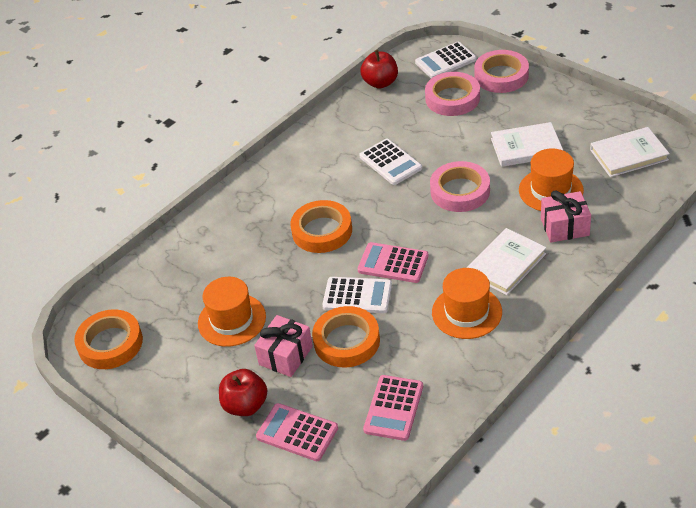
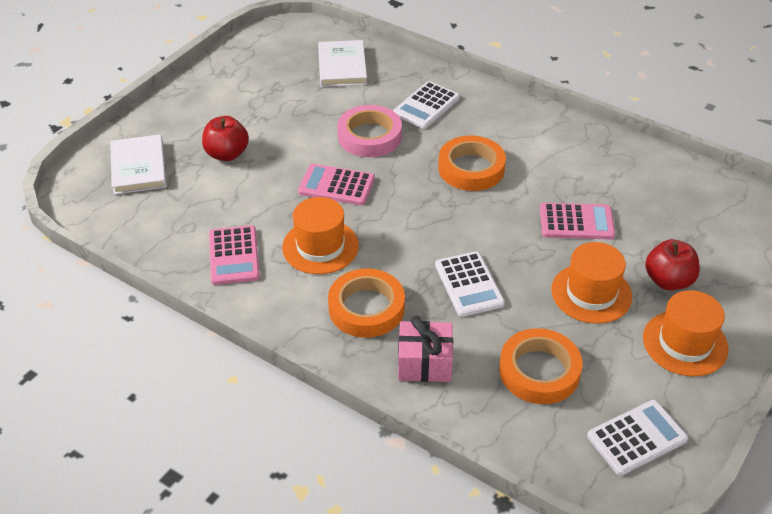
pink gift: 2 -> 1
pink tape: 3 -> 1
white book: 3 -> 2

